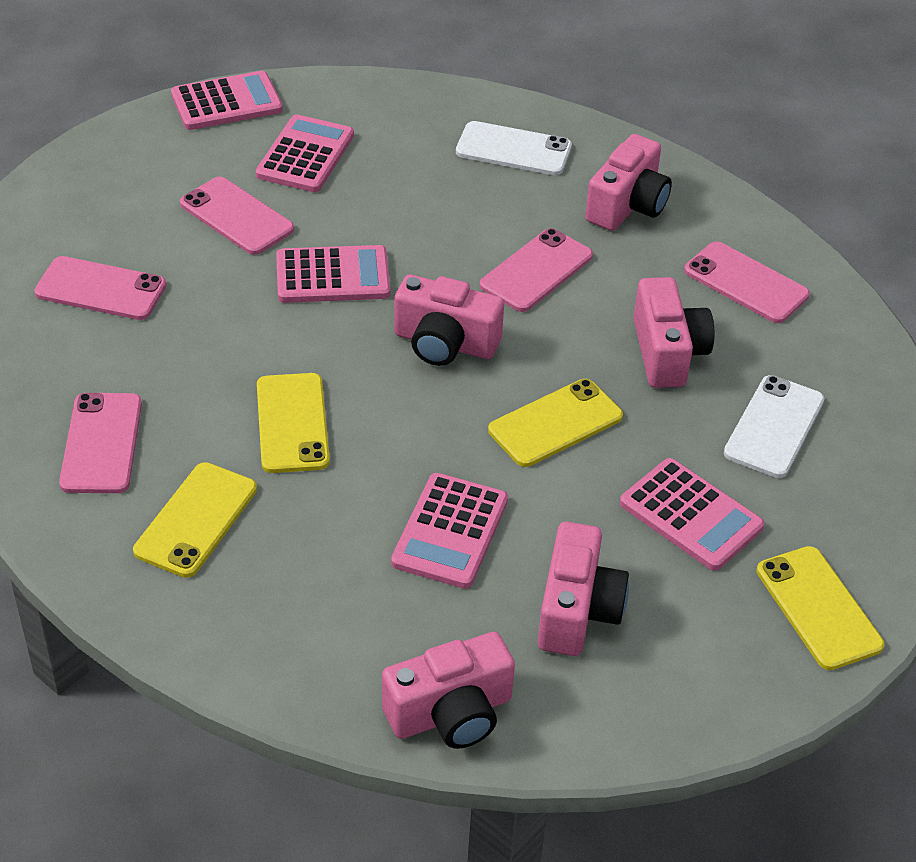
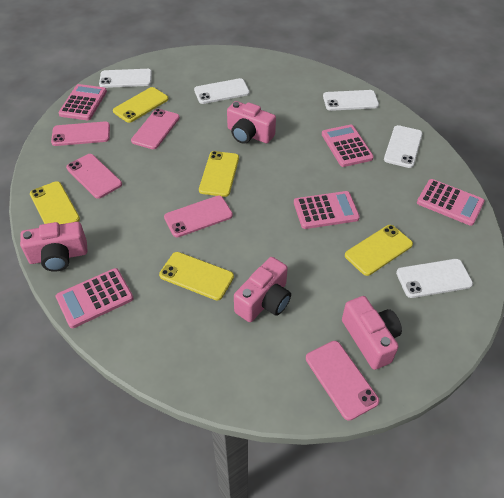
pink camera: 5 -> 4
white phone: 2 -> 5
yellow phone: 4 -> 5

